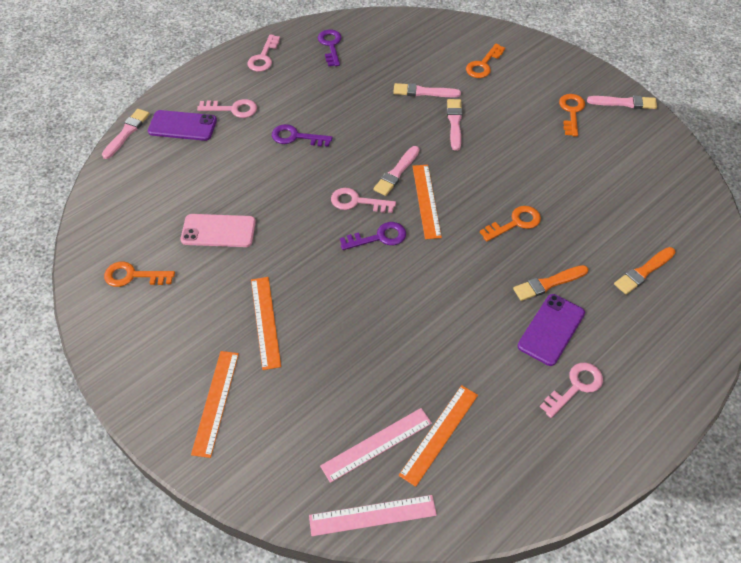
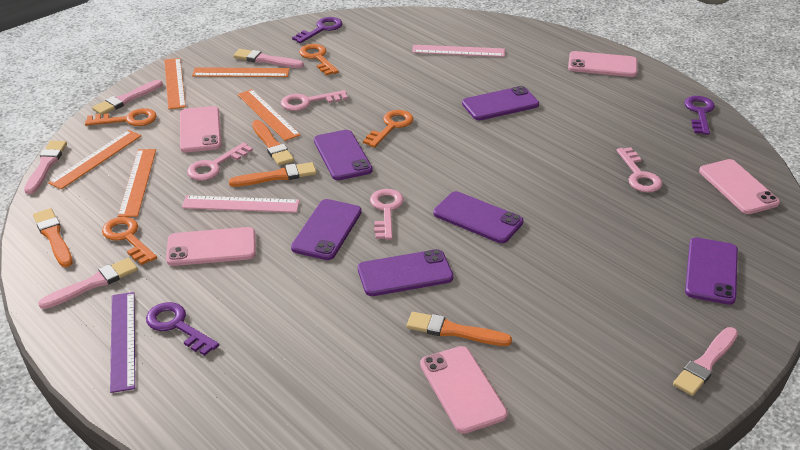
orange brush: 2 -> 4
orange ruler: 4 -> 5
pink phone: 1 -> 5
purple phone: 2 -> 6
purple ruler: 0 -> 1

